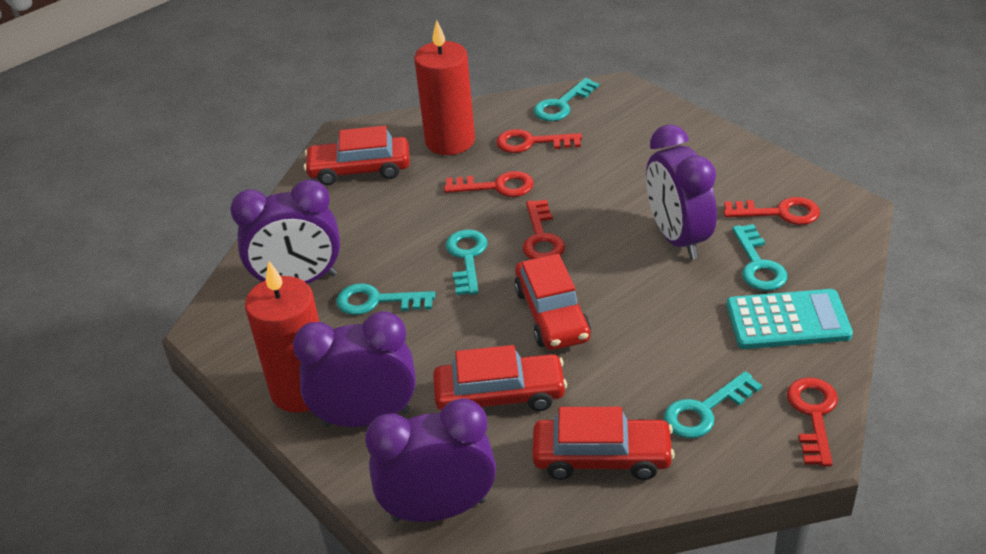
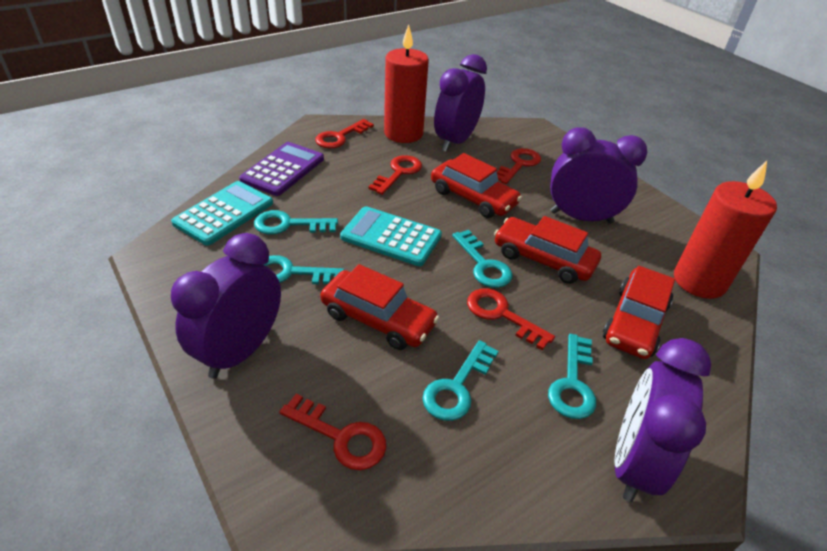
purple calculator: 0 -> 1
turquoise calculator: 1 -> 2

